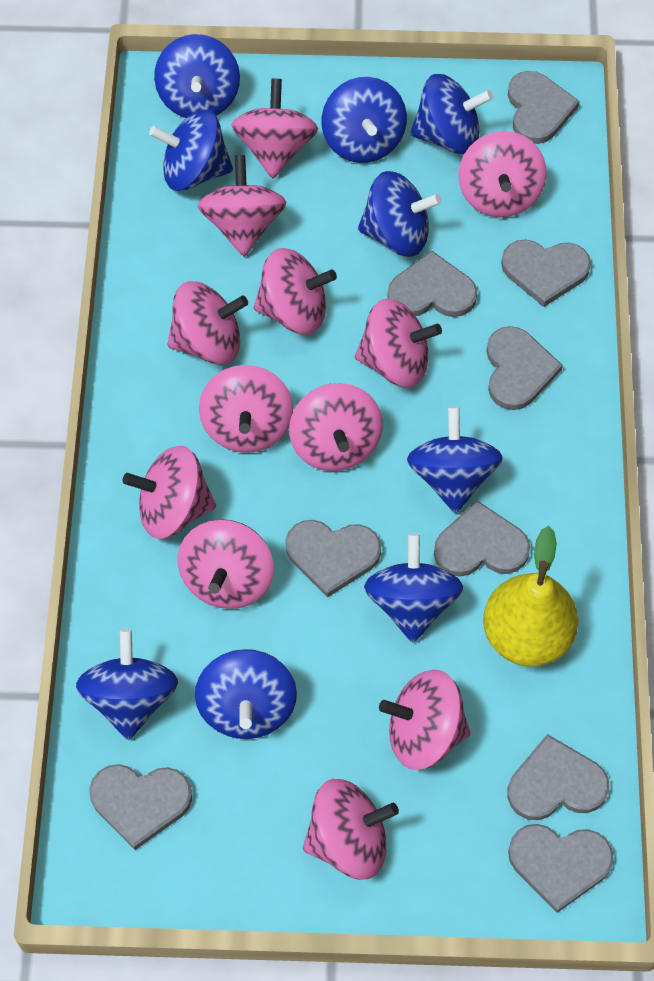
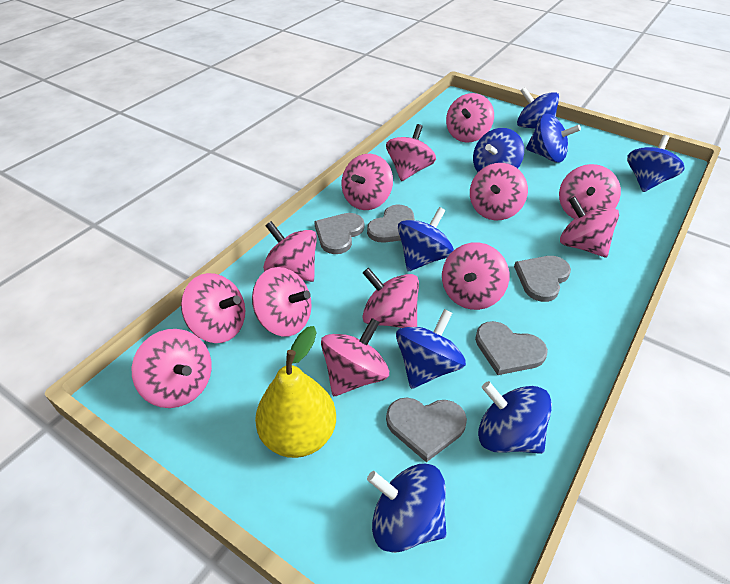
blue spinning top: 9 -> 8
grey heart: 9 -> 5
pink spinning top: 12 -> 13

